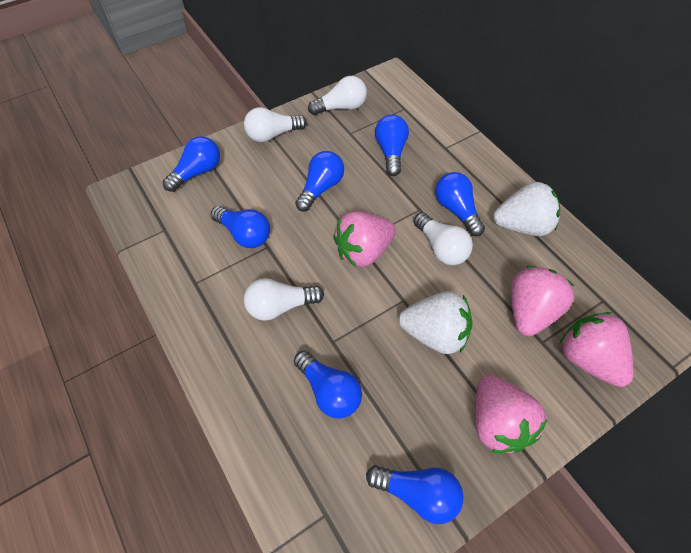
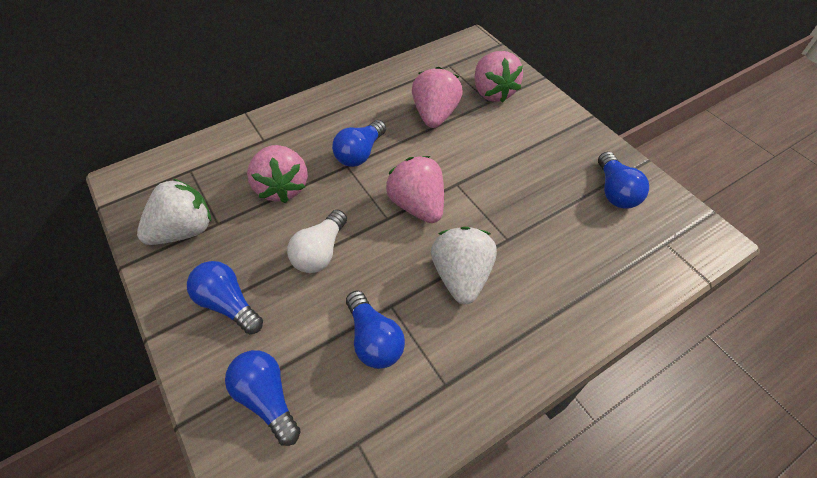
blue light bulb: 7 -> 5
white light bulb: 4 -> 1

